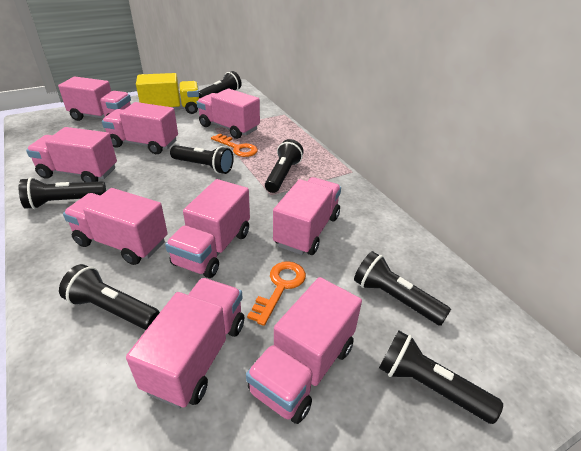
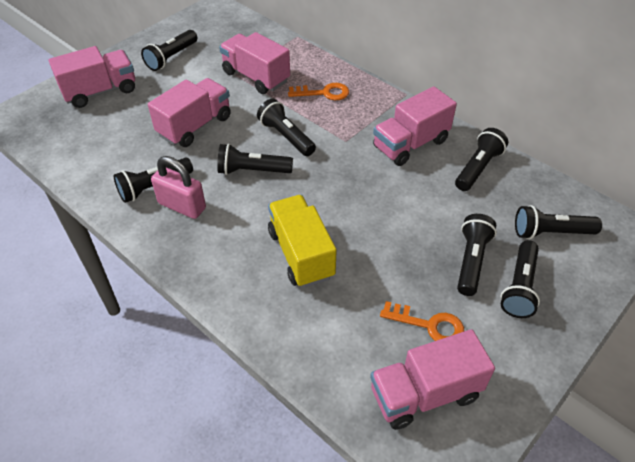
black flashlight: 7 -> 8
pink padlock: 0 -> 1
pink truck: 9 -> 5

